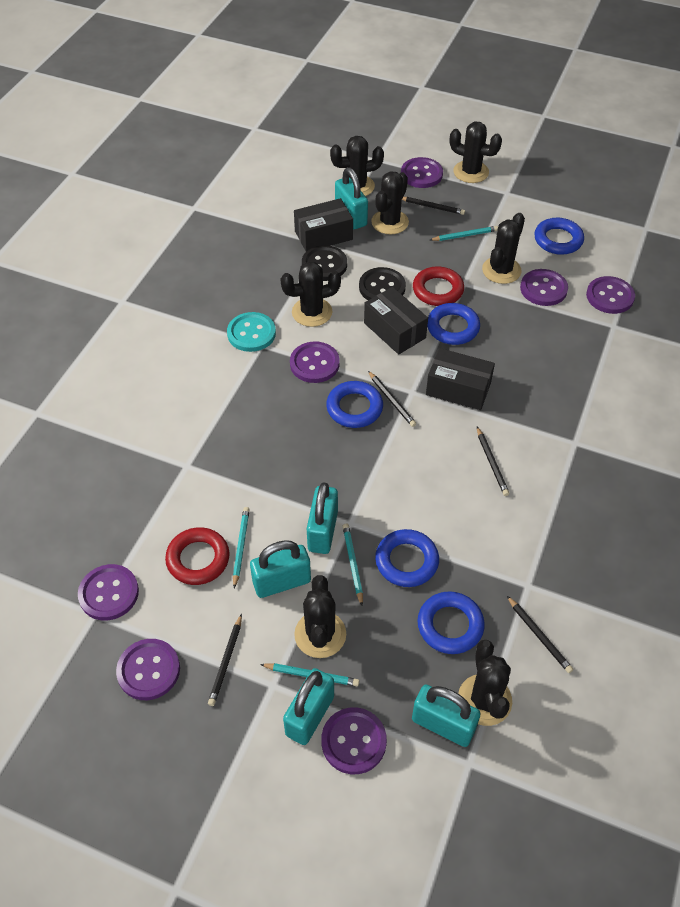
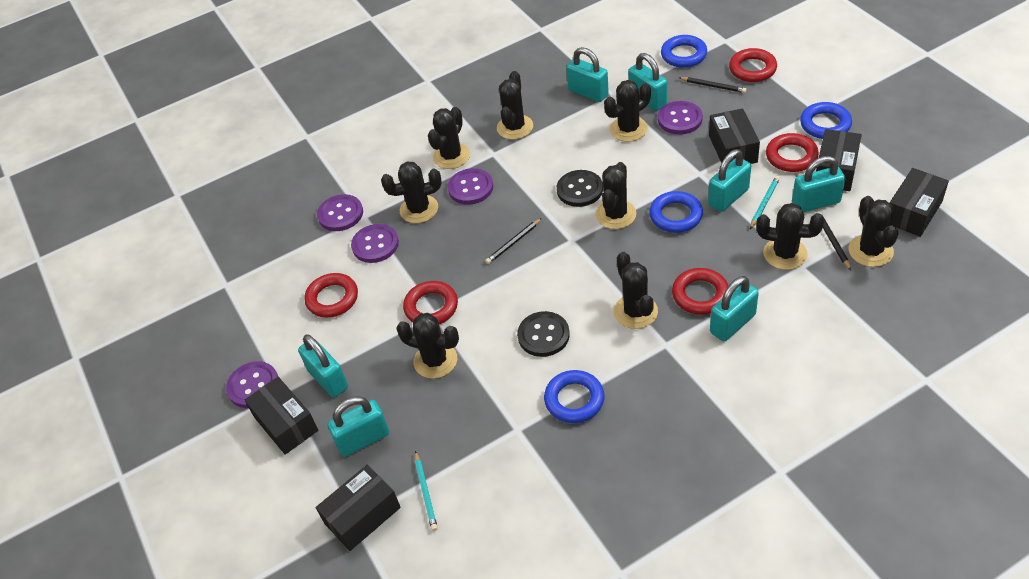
black box: 3 -> 5
black cactus: 7 -> 9
black pencil: 5 -> 3
blue ring: 5 -> 4
purple button: 7 -> 5
red ring: 2 -> 5
turquoise button: 1 -> 0
turquoise padlock: 5 -> 7
turquoise pencil: 4 -> 2

